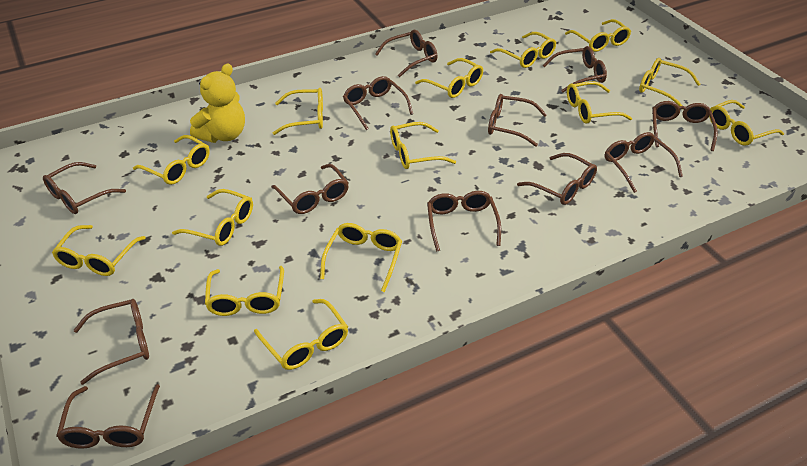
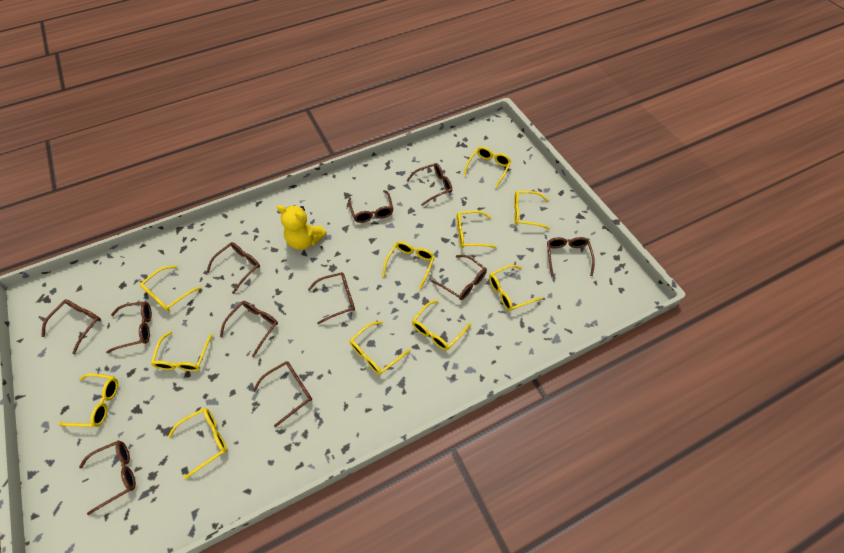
brown glasses: 12 -> 11
yellow glasses: 14 -> 11

